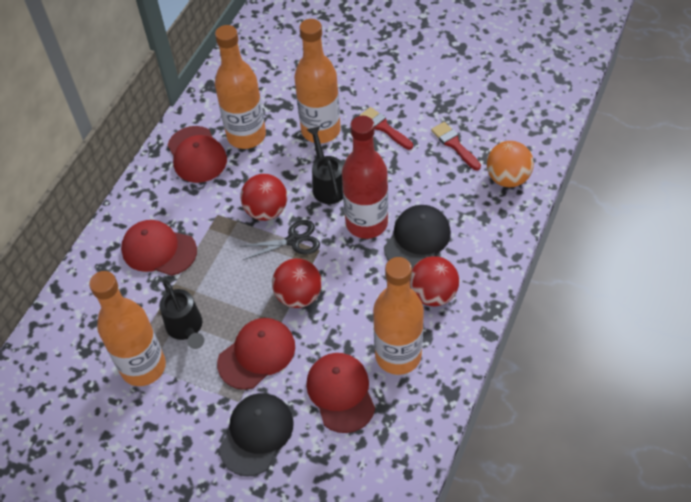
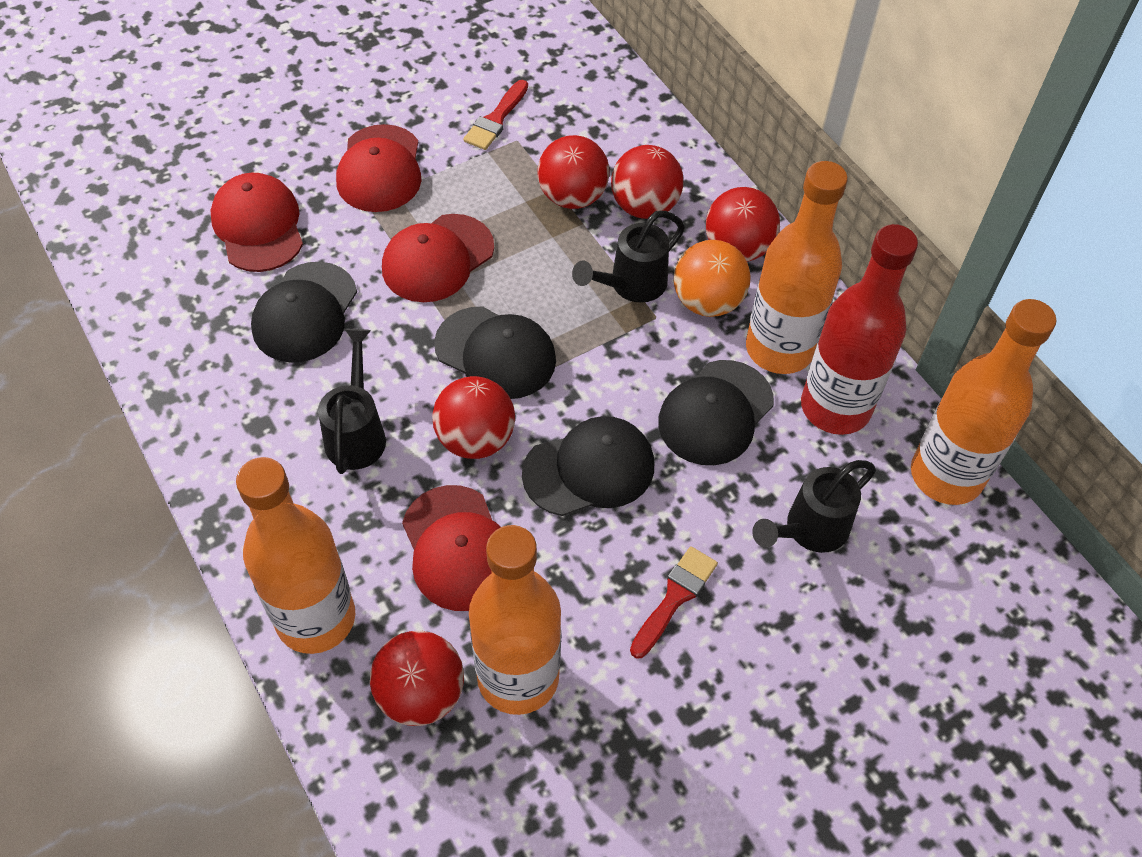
black cap: 2 -> 4
black scissors: 1 -> 0
black watering can: 2 -> 3
red ball: 3 -> 5

